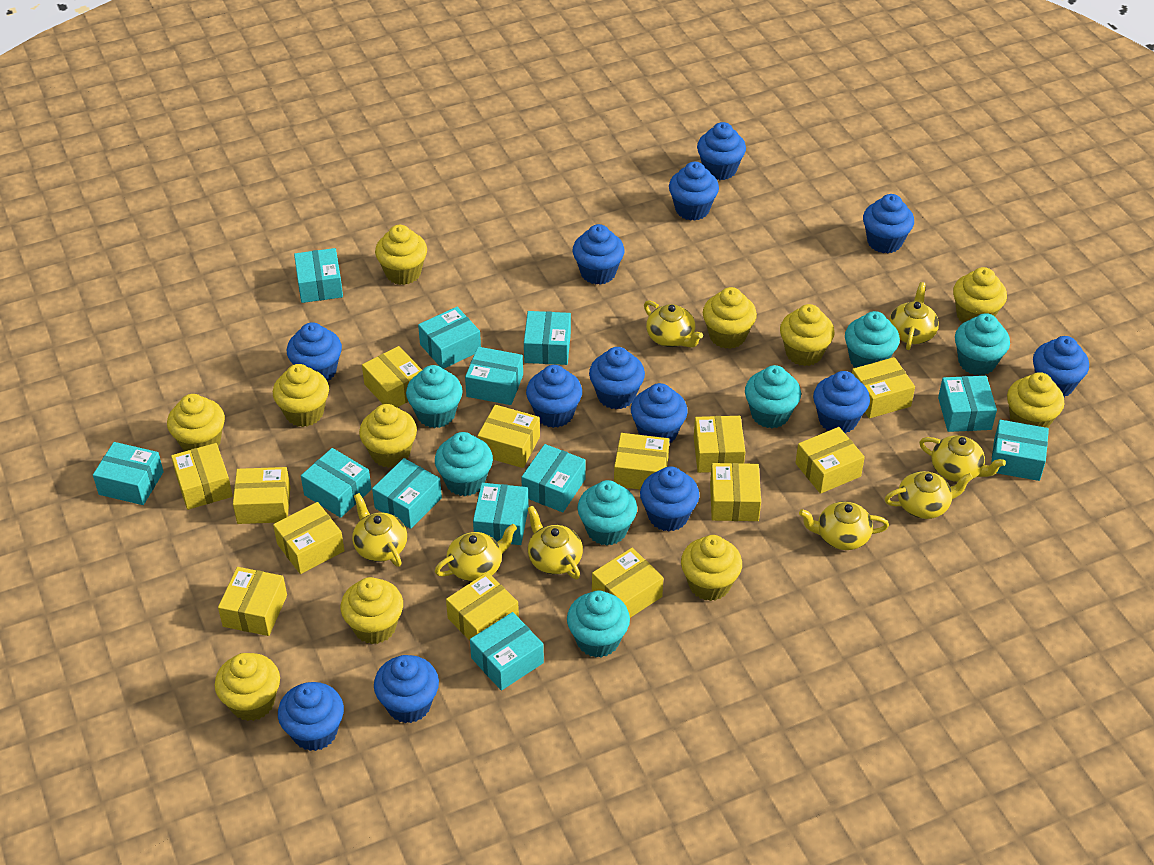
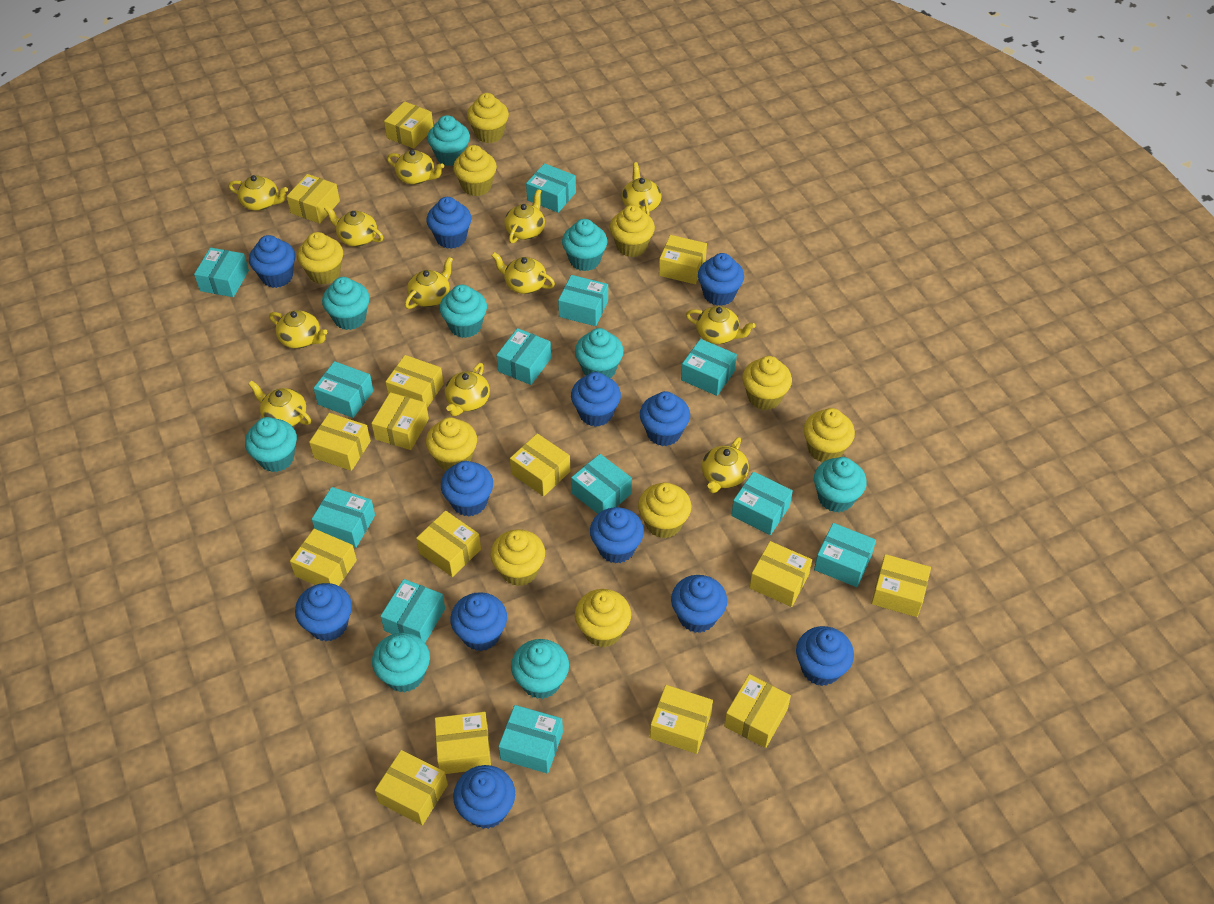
blue cupcake: 13 -> 12
turquoise cupcake: 7 -> 9
yellow box: 13 -> 15
yellow cupcake: 11 -> 10
yellow teapot: 8 -> 12

